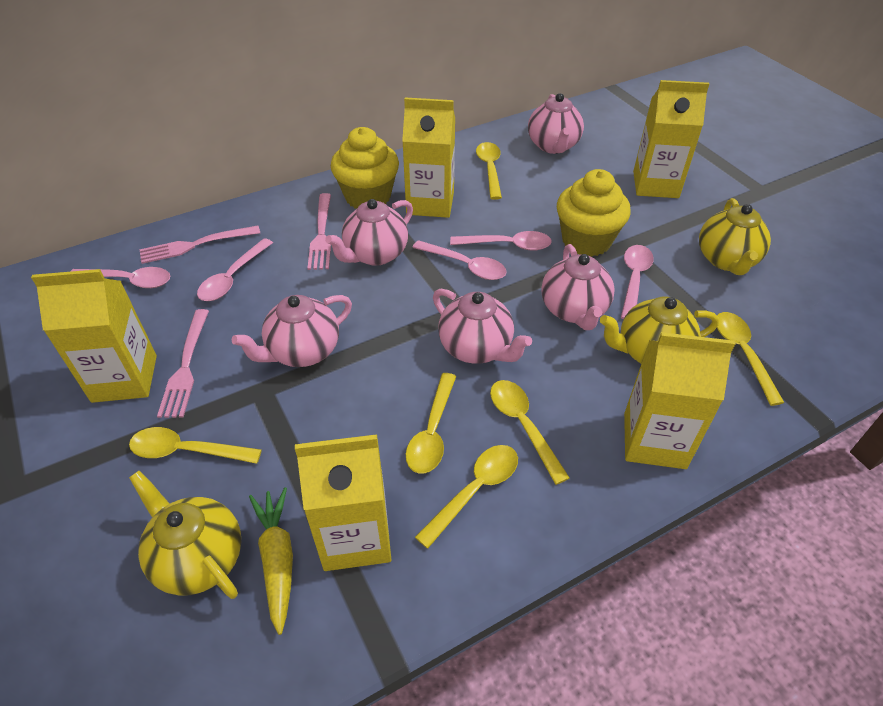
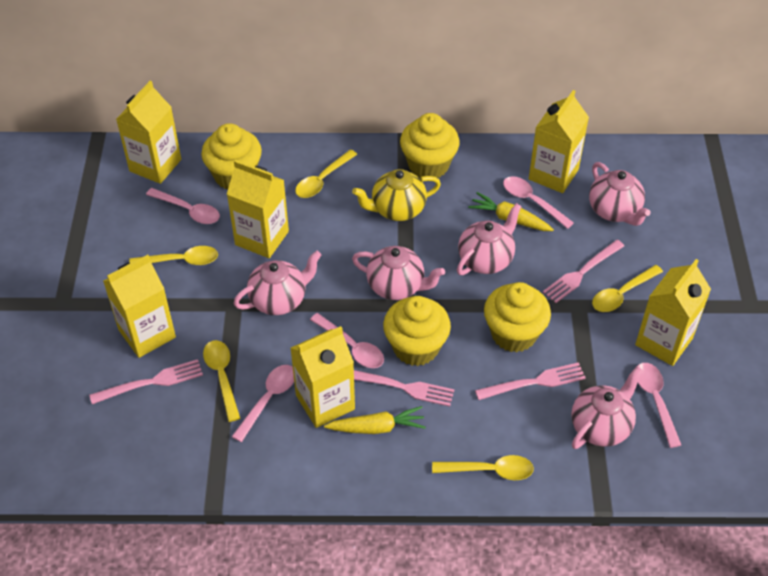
pink fork: 3 -> 4
yellow carrot: 1 -> 2
yellow carton: 5 -> 6
yellow cupcake: 2 -> 4
yellow spoon: 6 -> 5
yellow teapot: 3 -> 1

